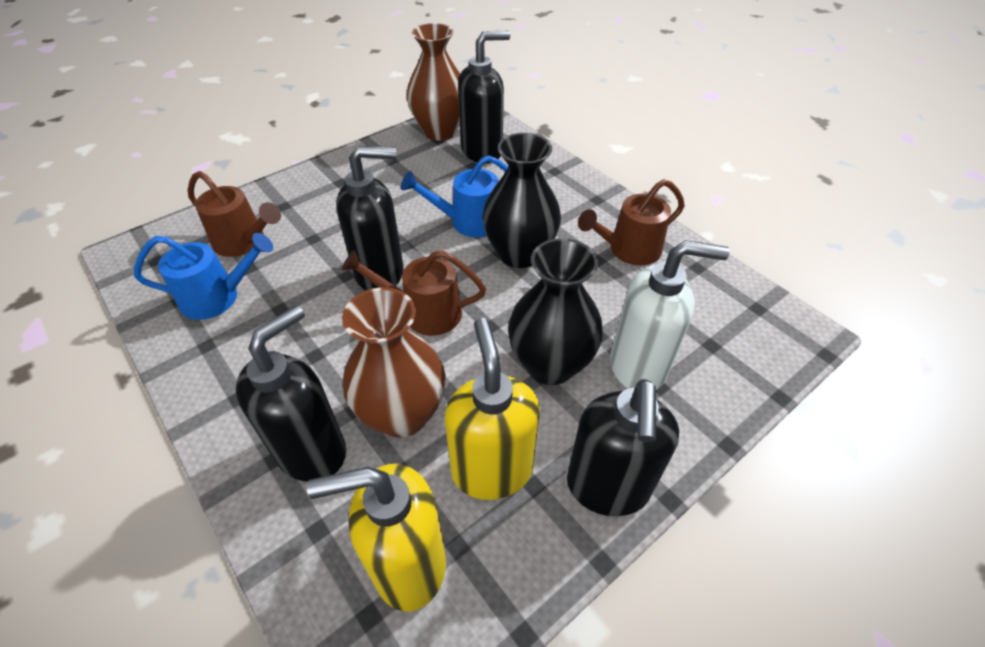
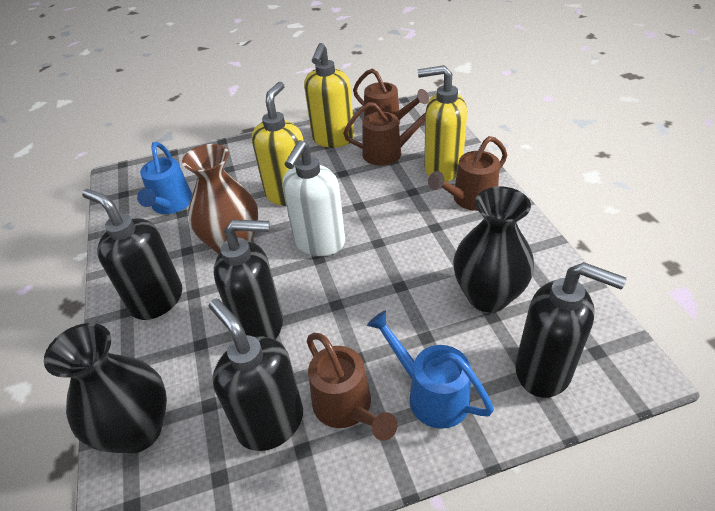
brown vase: 2 -> 1
brown watering can: 3 -> 4
yellow soap dispenser: 2 -> 3

